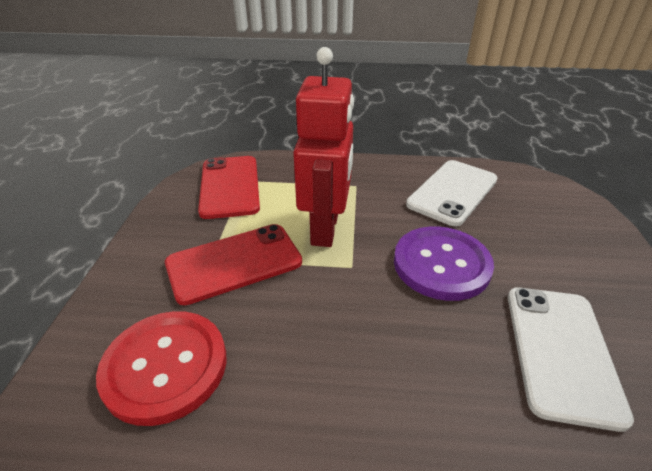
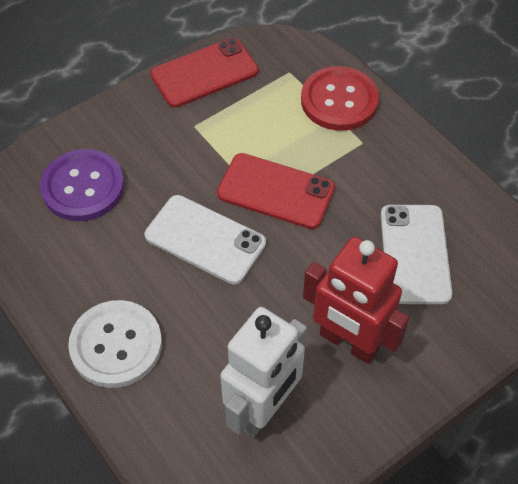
white button: 0 -> 1
white robot: 0 -> 1

